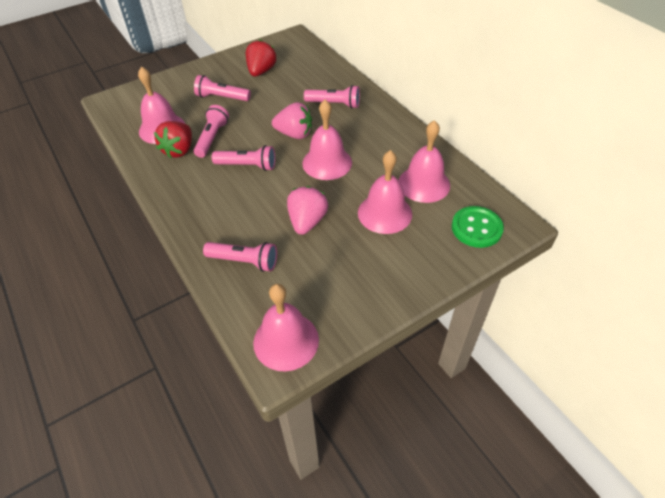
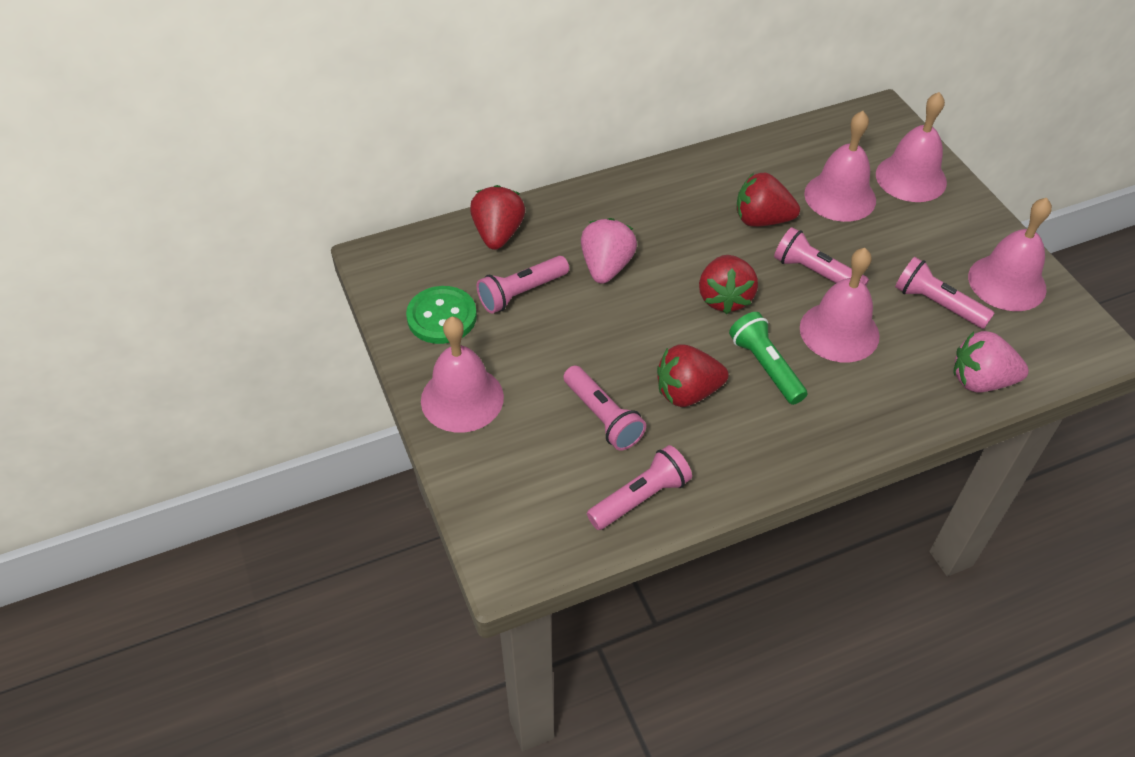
green flashlight: 0 -> 1
red strawberry: 2 -> 4

